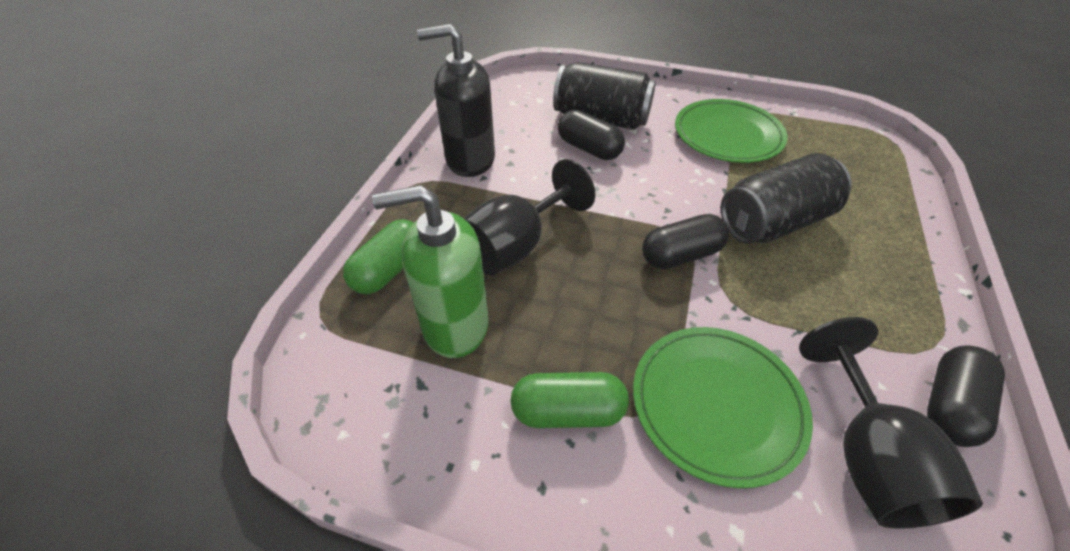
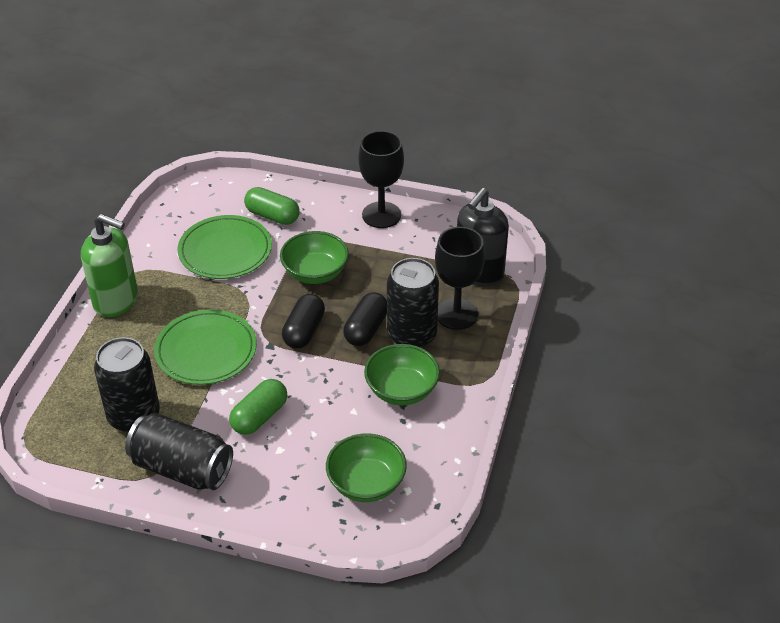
black can: 2 -> 3
black capsule: 3 -> 2
green bowl: 0 -> 3

